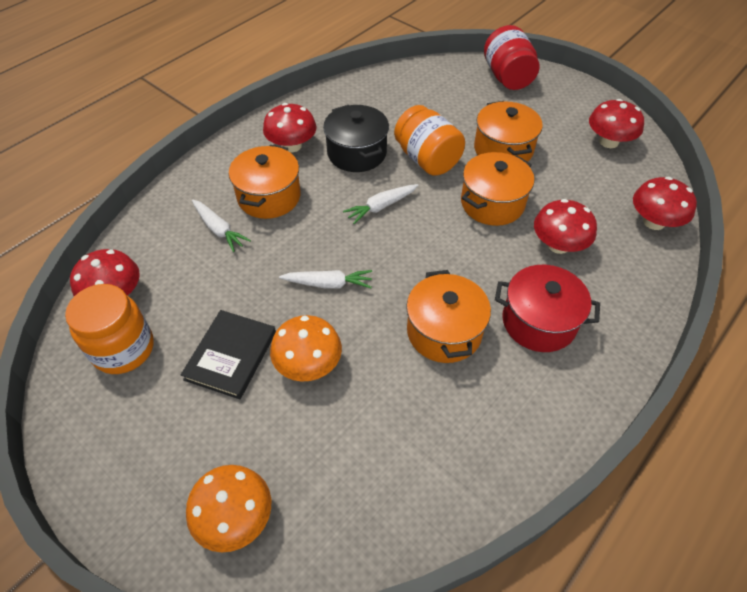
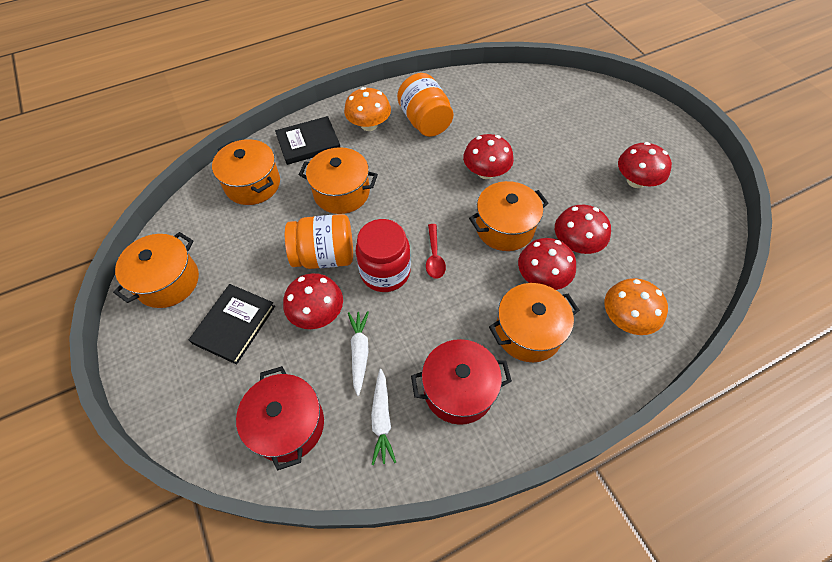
black book: 1 -> 2
black pot: 1 -> 0
orange pot: 4 -> 5
red pot: 1 -> 2
red spoon: 0 -> 1
white carrot: 3 -> 2

